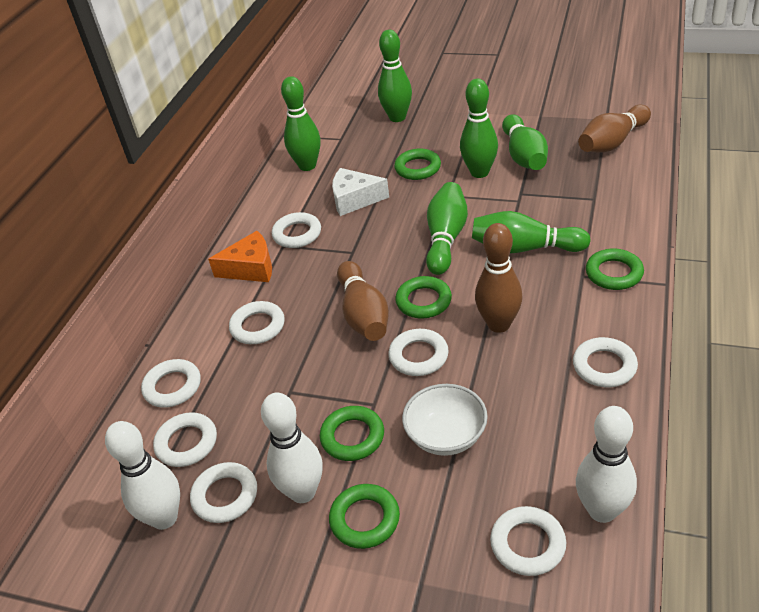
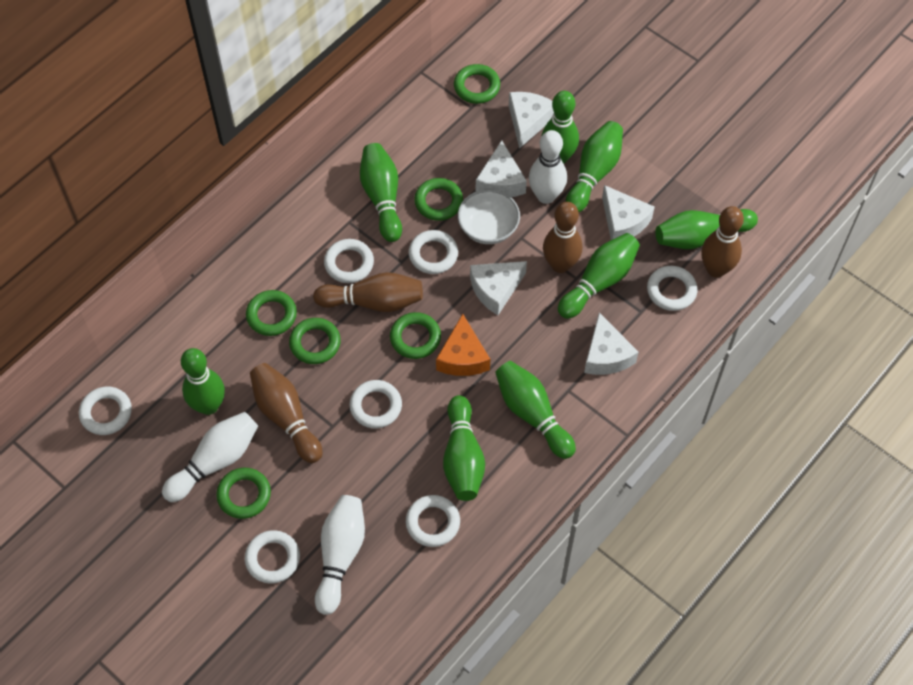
brown bowling pin: 3 -> 4
green bowling pin: 6 -> 8
green ring: 5 -> 6
white cheese: 1 -> 5
white ring: 8 -> 7

